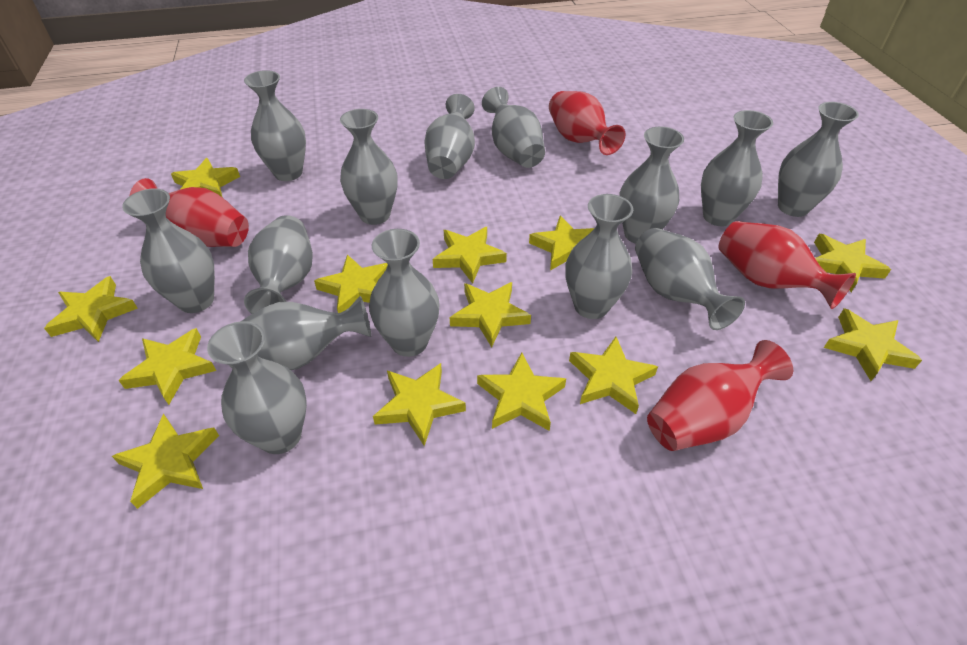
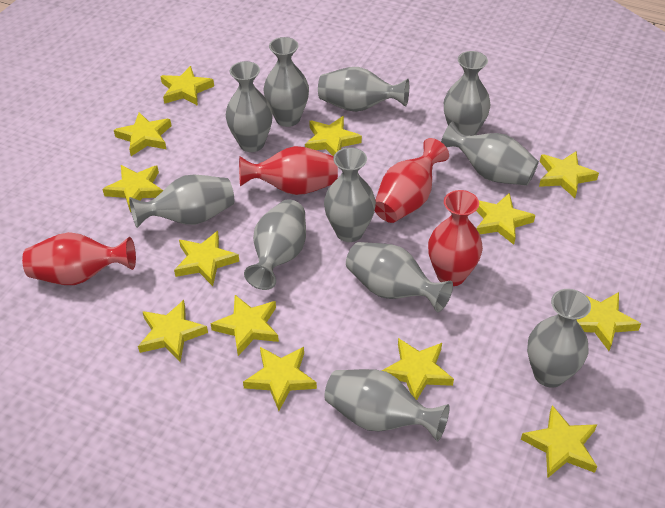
grey vase: 14 -> 11

